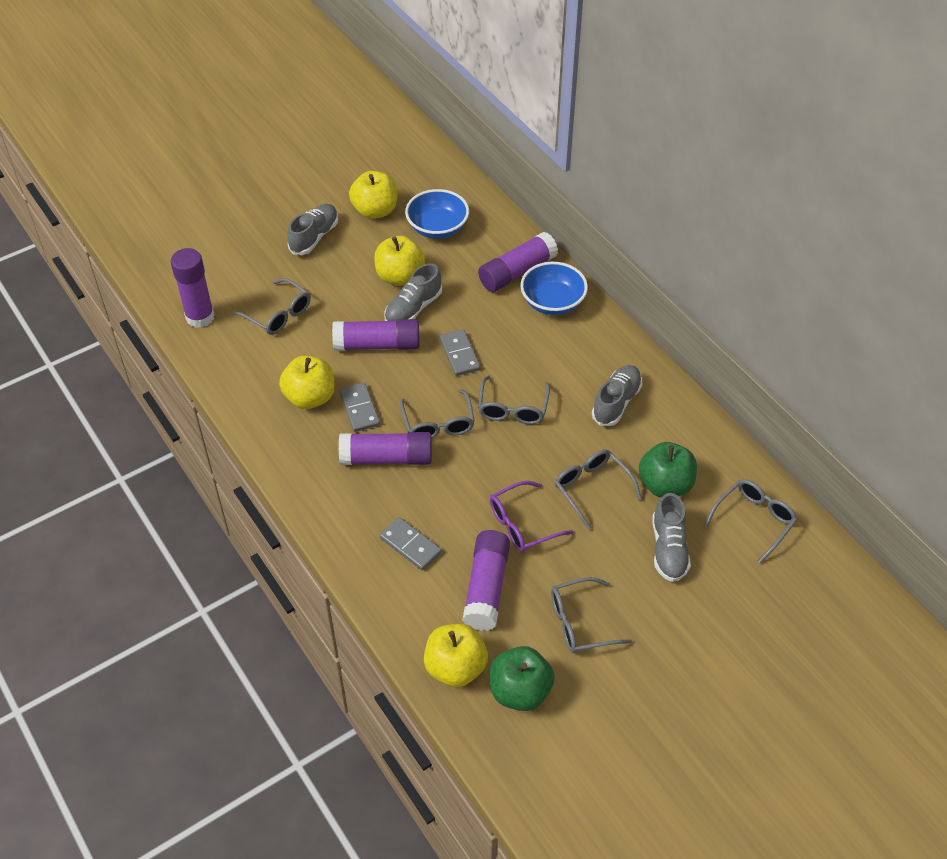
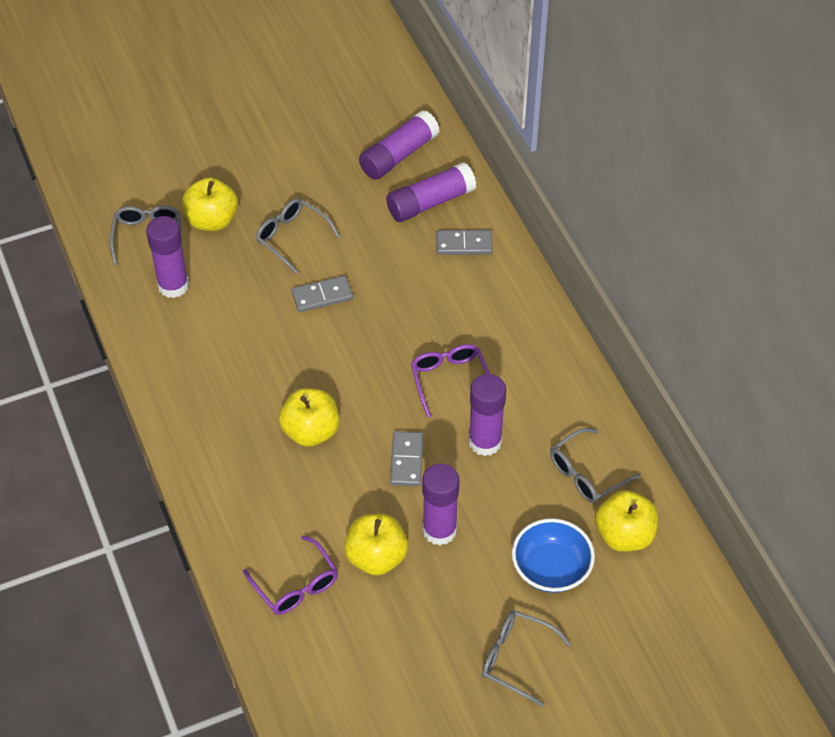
blue bowl: 2 -> 1
green apple: 2 -> 0
grey glasses: 6 -> 4
grey shoe: 4 -> 0
purple glasses: 1 -> 2

